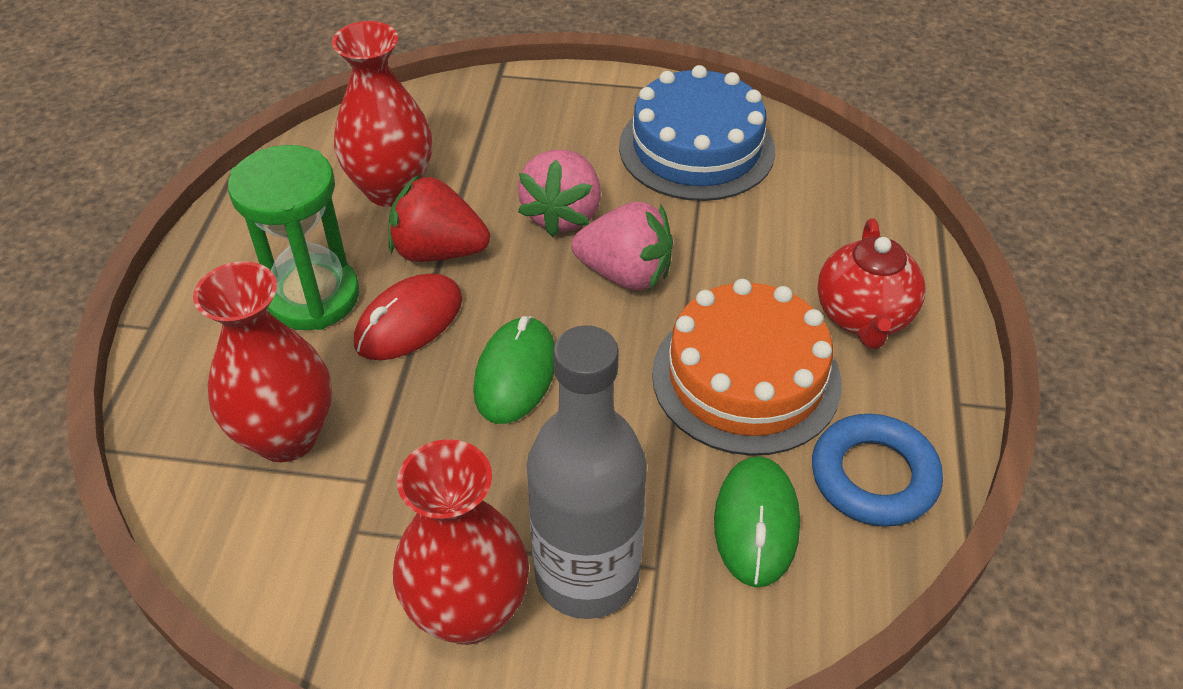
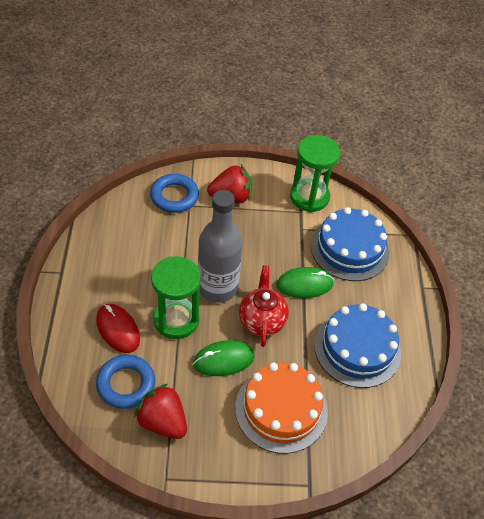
blue cake: 1 -> 2
blue ring: 1 -> 2
green hourglass: 1 -> 2
pink strawberry: 2 -> 0
red strawberry: 1 -> 2
red vase: 3 -> 0

